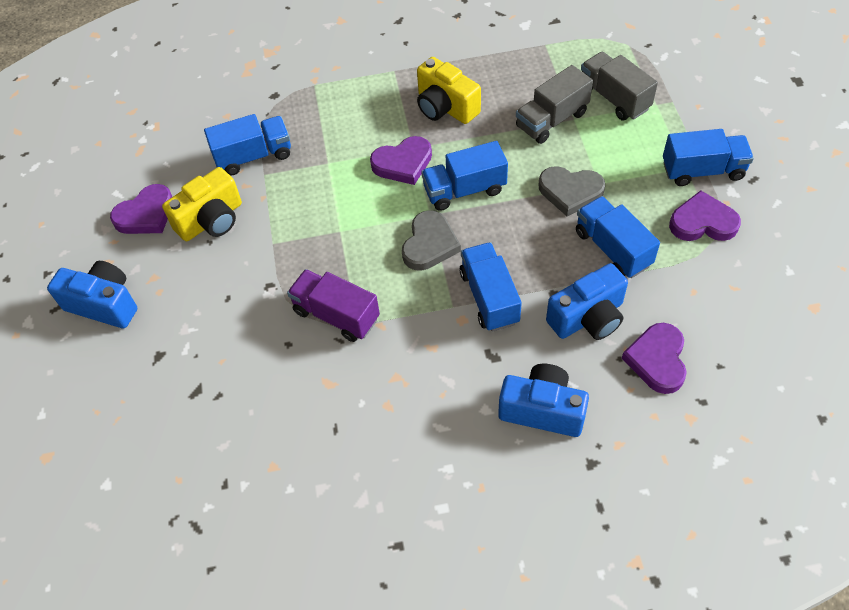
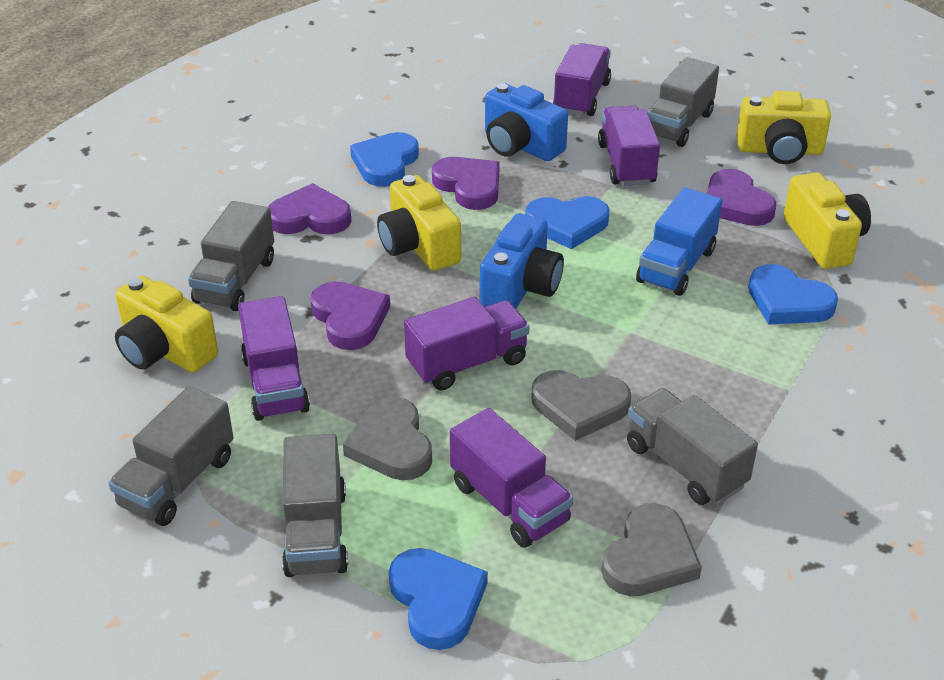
blue camera: 3 -> 2
blue heart: 0 -> 4
blue truck: 5 -> 1
grey heart: 2 -> 3
grey truck: 2 -> 5
purple truck: 1 -> 5
yellow camera: 2 -> 4

